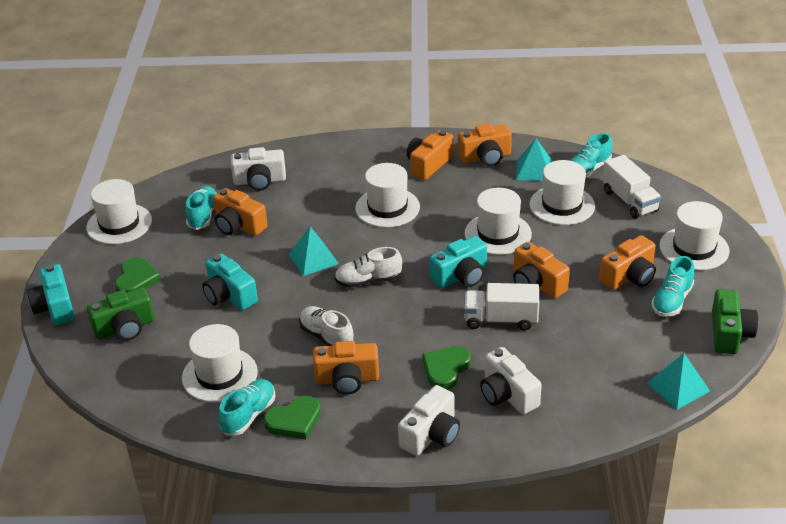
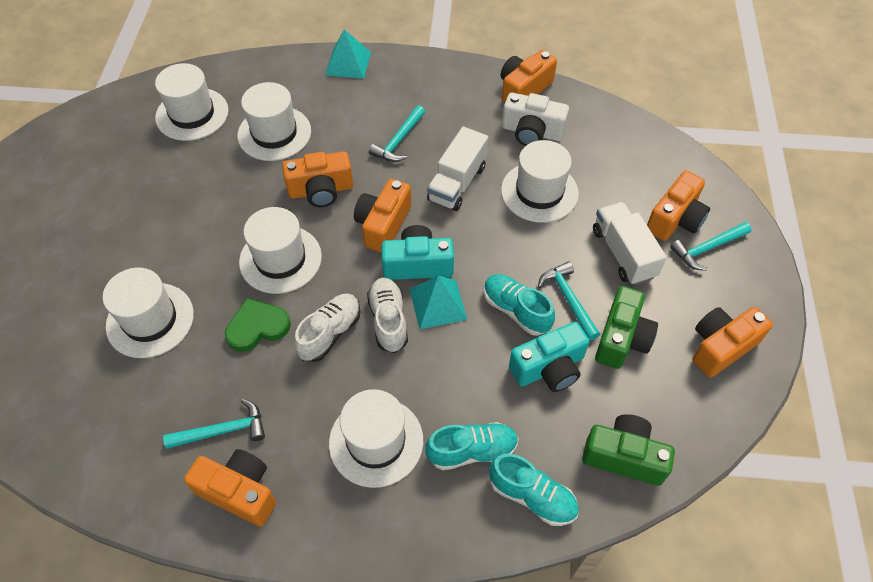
green heart: 3 -> 1
turquoise camera: 3 -> 2
turquoise hammer: 0 -> 4
turquoise pyramid: 3 -> 2
turquoise shoe: 4 -> 3
white camera: 3 -> 1

